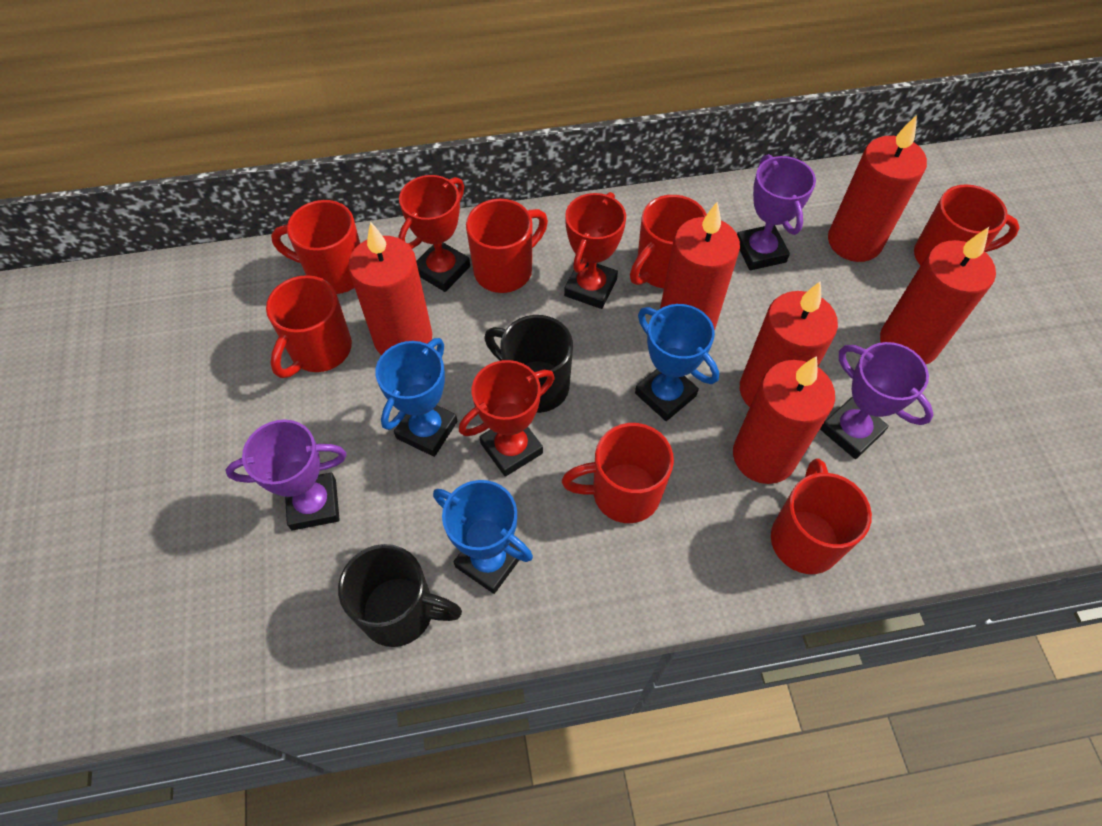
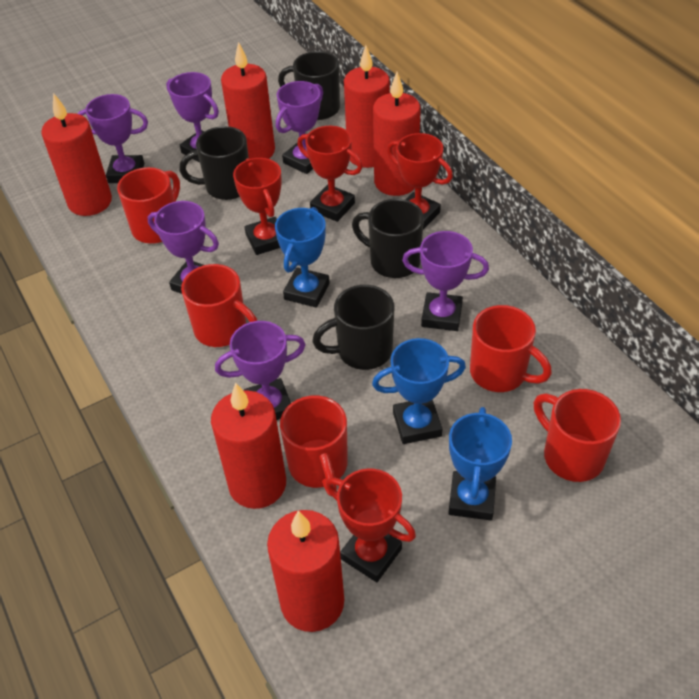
black mug: 2 -> 4
purple trophy: 3 -> 6
red mug: 7 -> 5
red trophy: 3 -> 4

